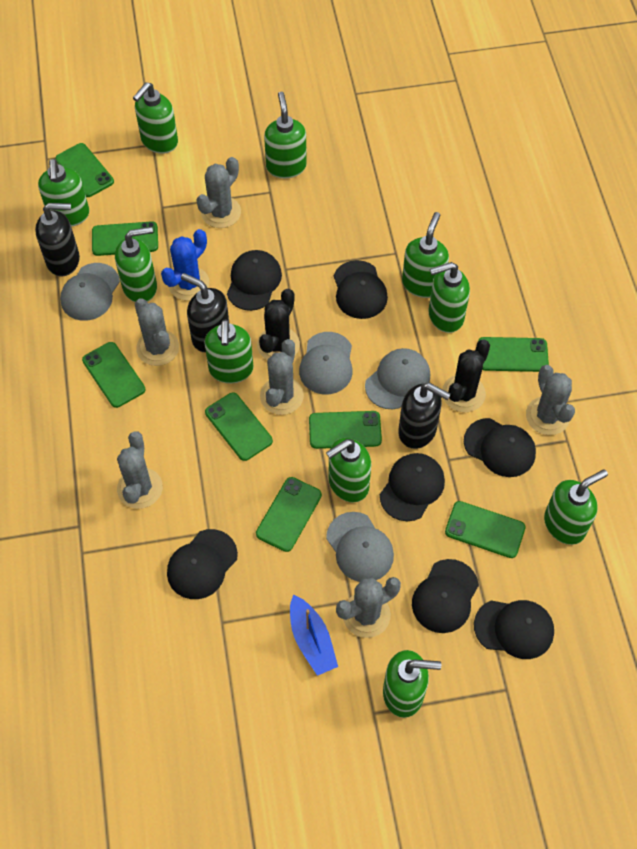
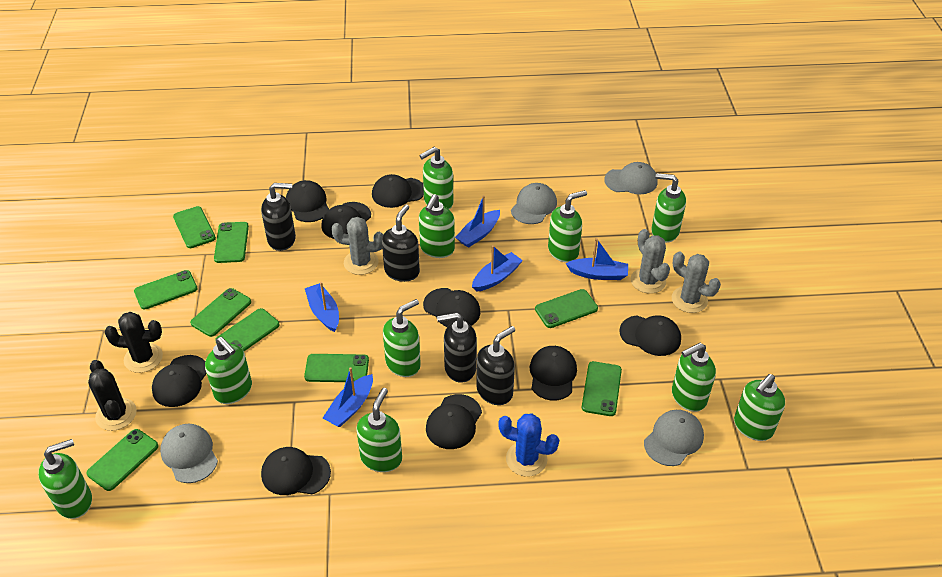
black cap: 7 -> 9
black soap dispenser: 3 -> 4
blue boat: 1 -> 5
green phone: 8 -> 9
grey cactus: 6 -> 3

